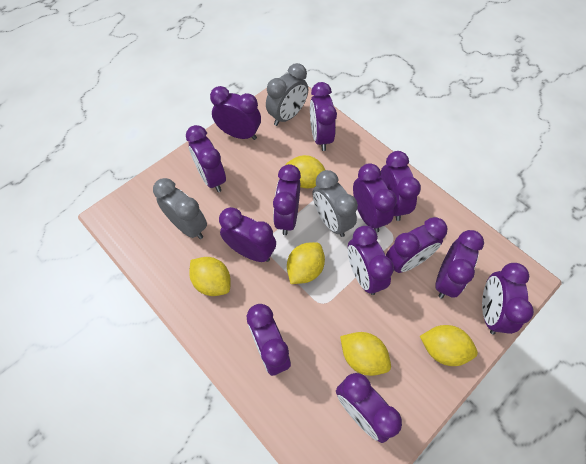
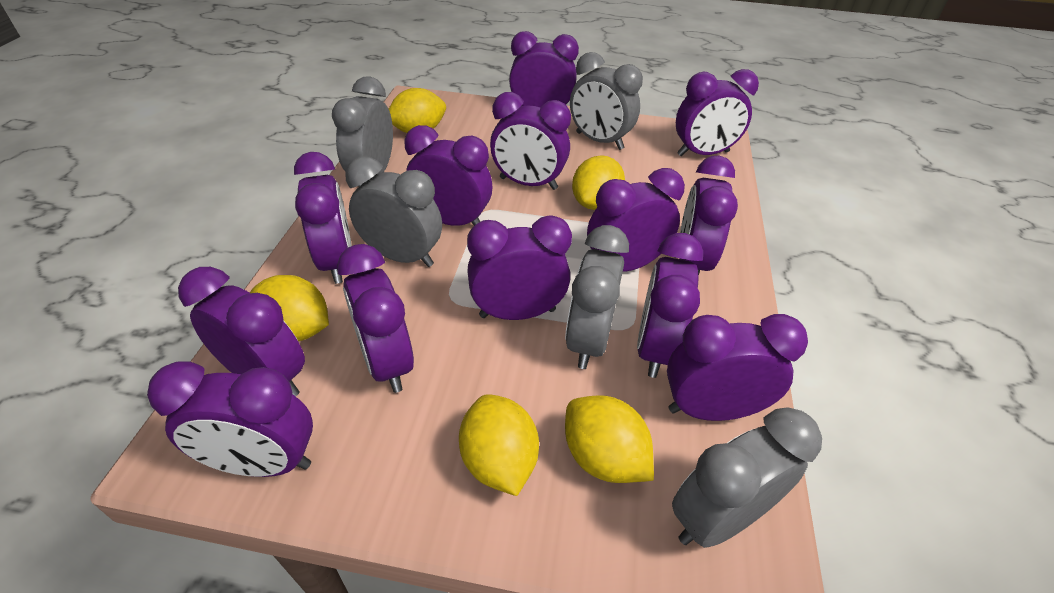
grey clock: 3 -> 5

